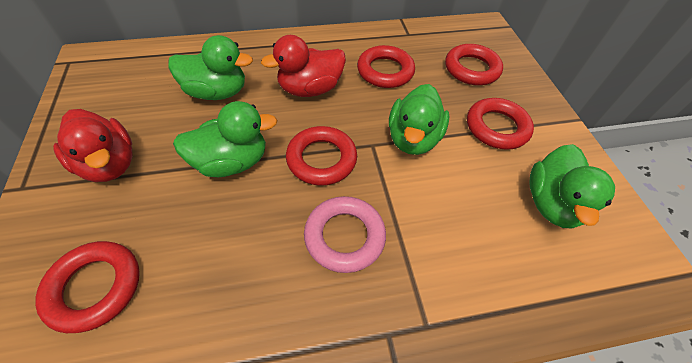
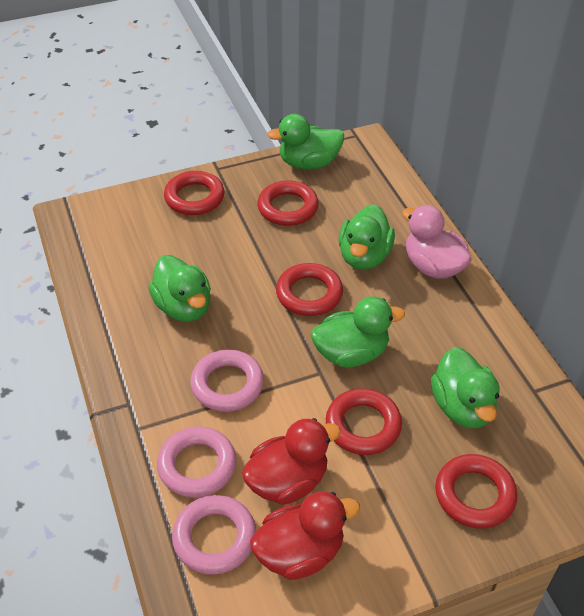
green duck: 4 -> 5
pink duck: 0 -> 1
pink ring: 1 -> 3

